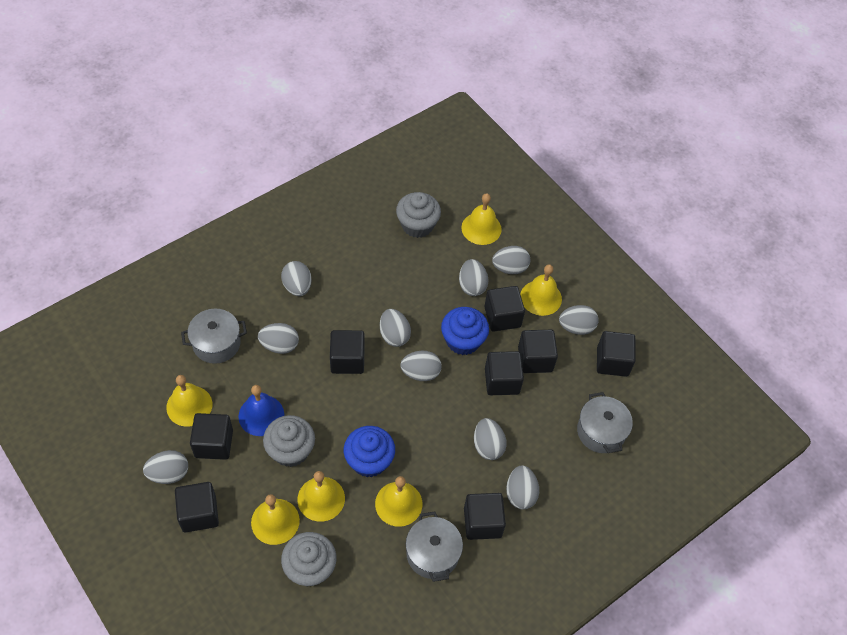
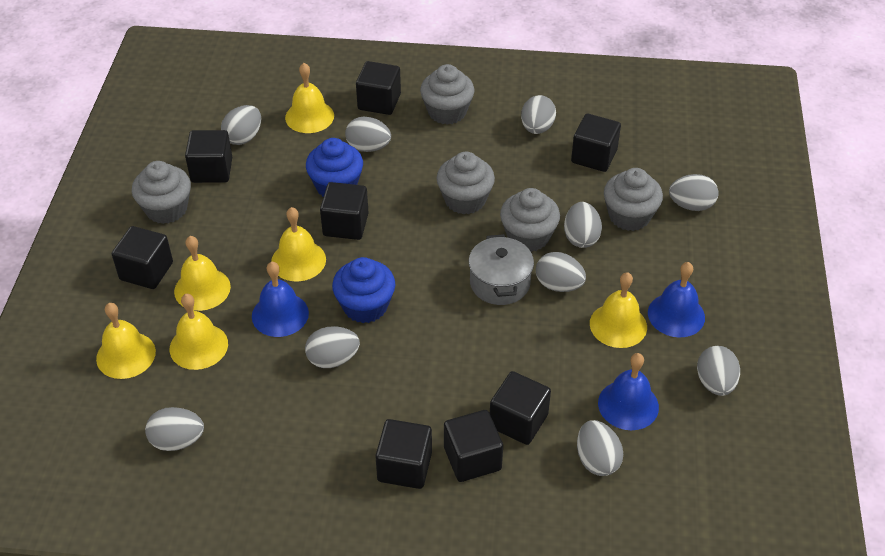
blue bell: 1 -> 3
grey cupcake: 3 -> 5
grey pot: 3 -> 1

